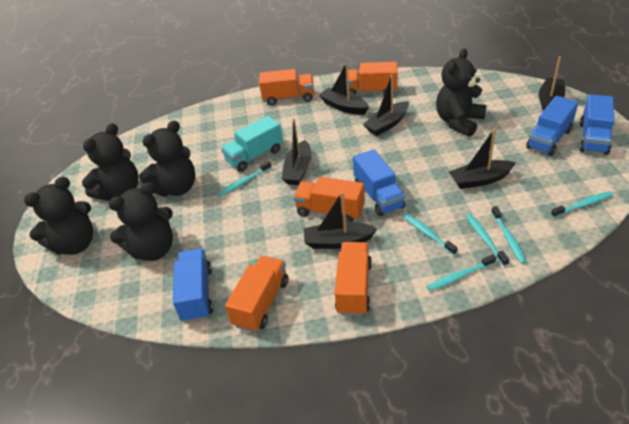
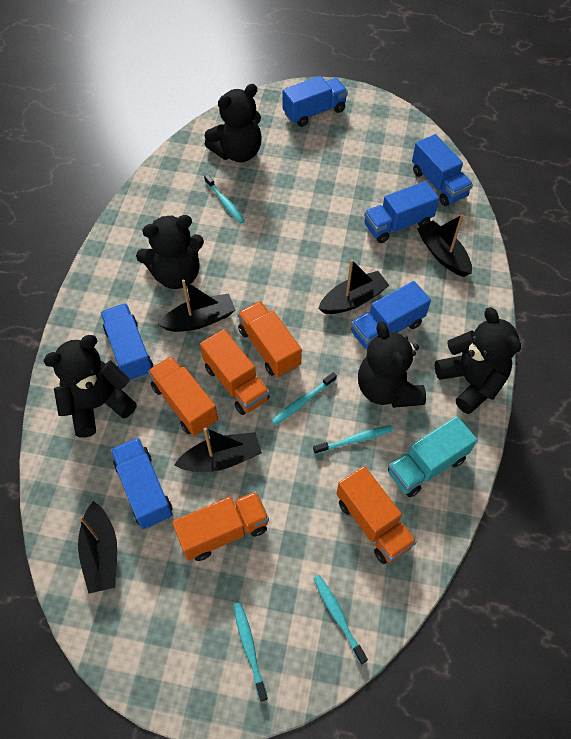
black boat: 6 -> 5
blue truck: 4 -> 6
turquoise toothbrush: 6 -> 5

